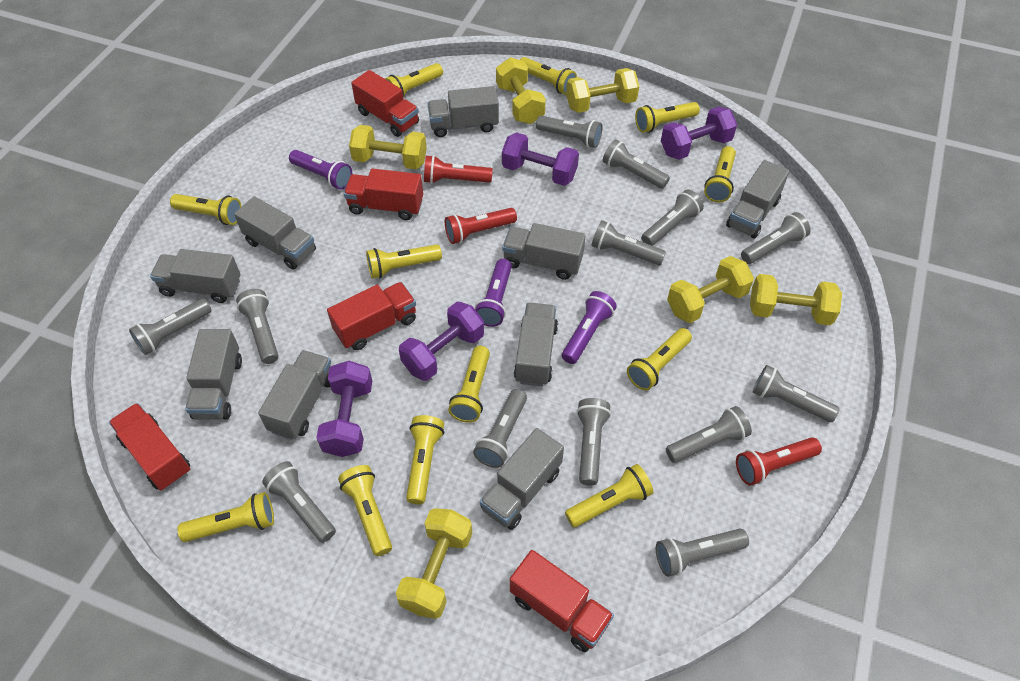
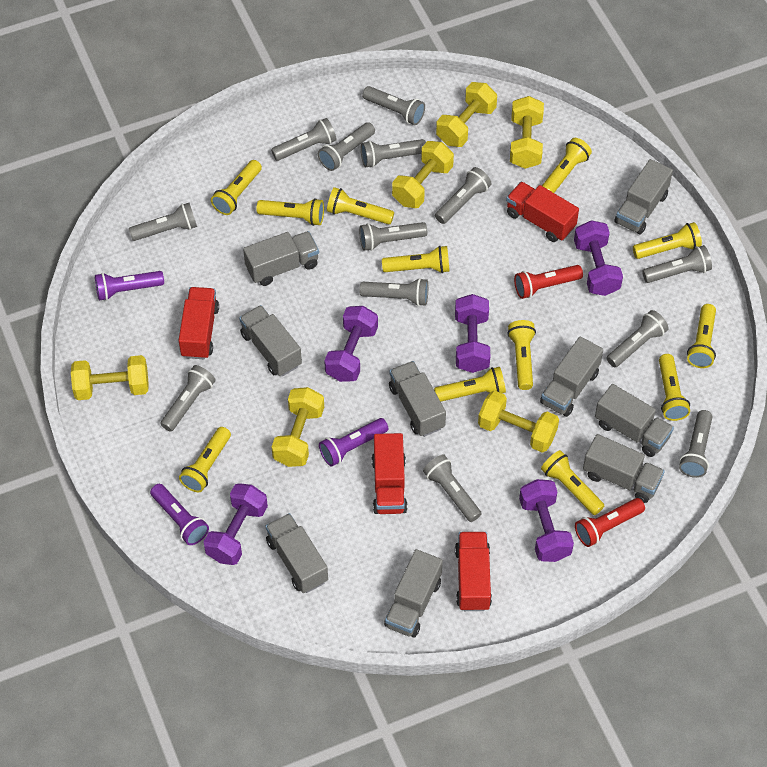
purple dumbbell: 4 -> 5
red flashlight: 3 -> 2
red truck: 5 -> 4

